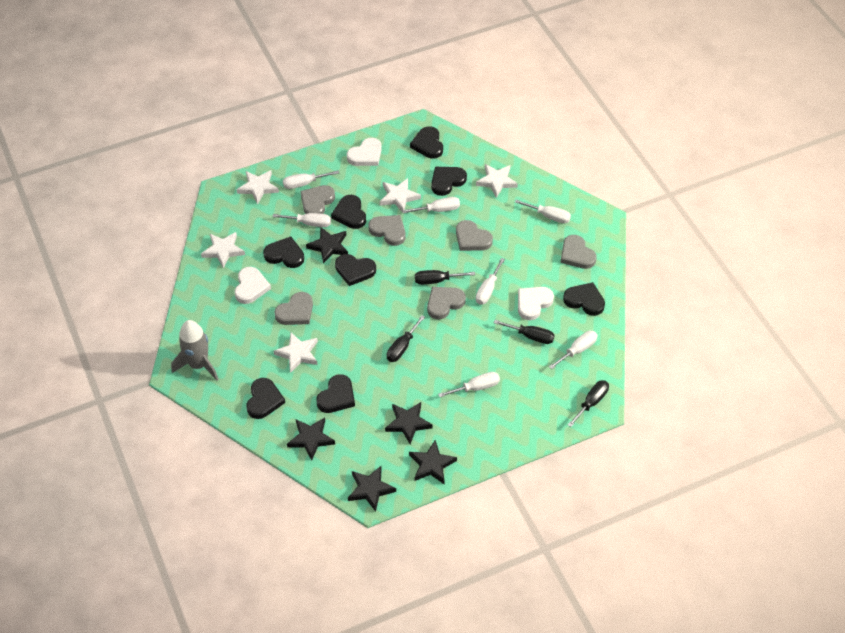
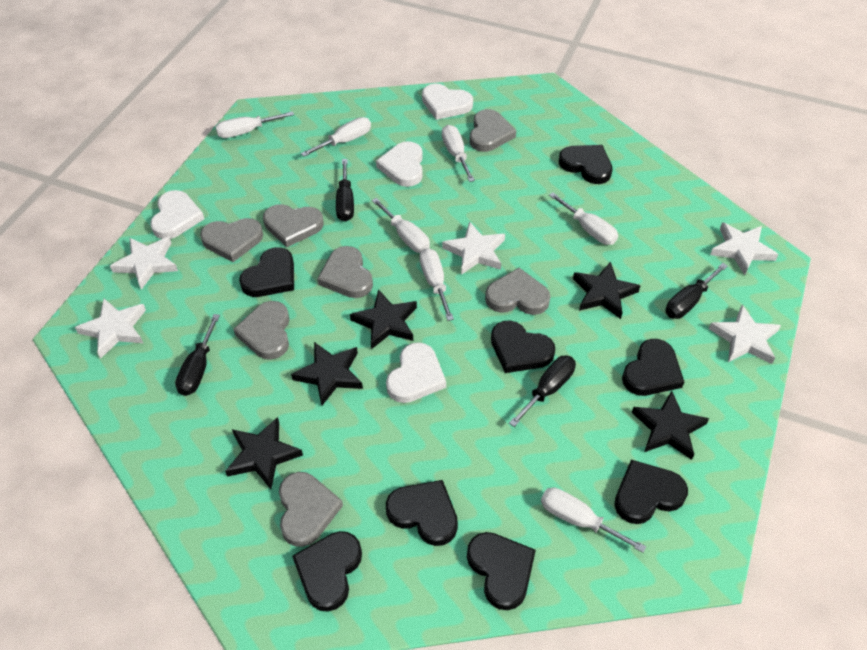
grey heart: 6 -> 7
grey rocket: 1 -> 0
white heart: 3 -> 4

